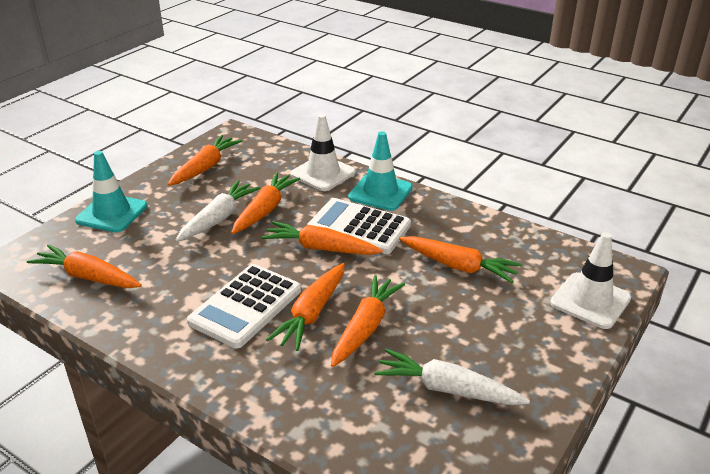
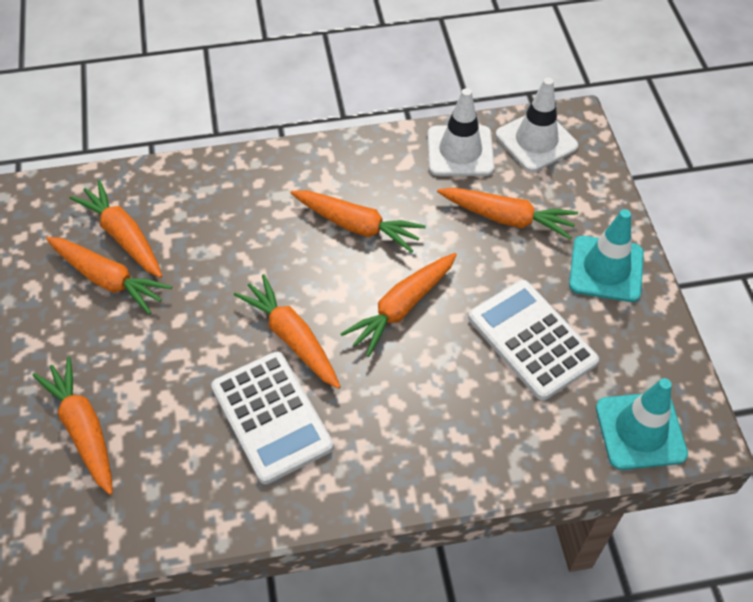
white carrot: 2 -> 0

